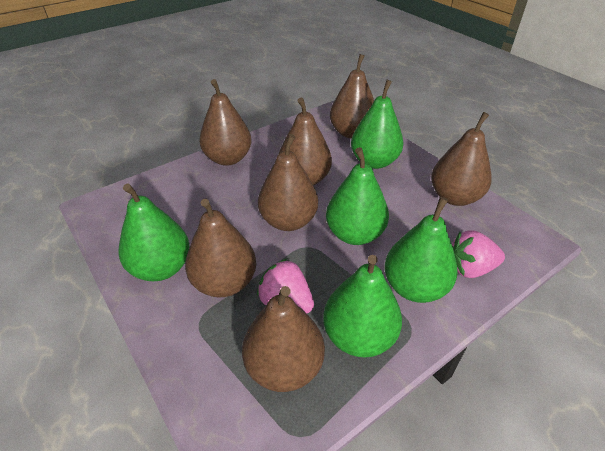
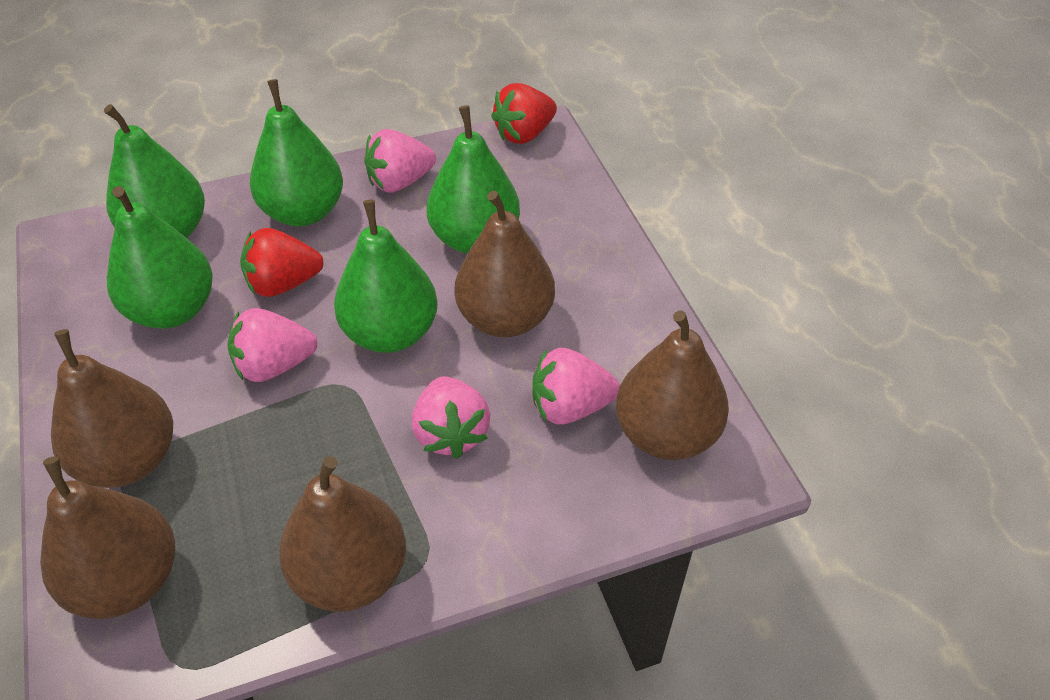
brown pear: 7 -> 5
pink strawberry: 2 -> 4
red strawberry: 0 -> 2

